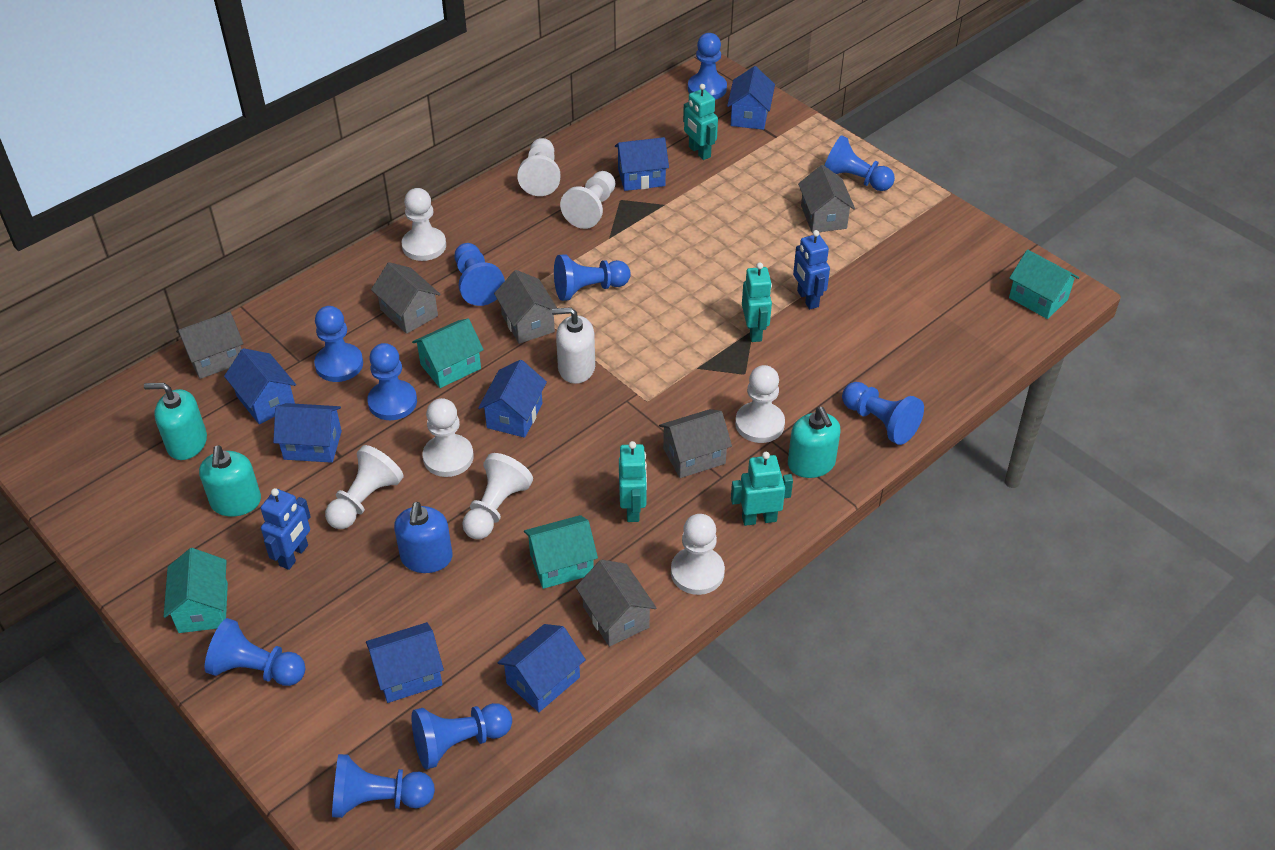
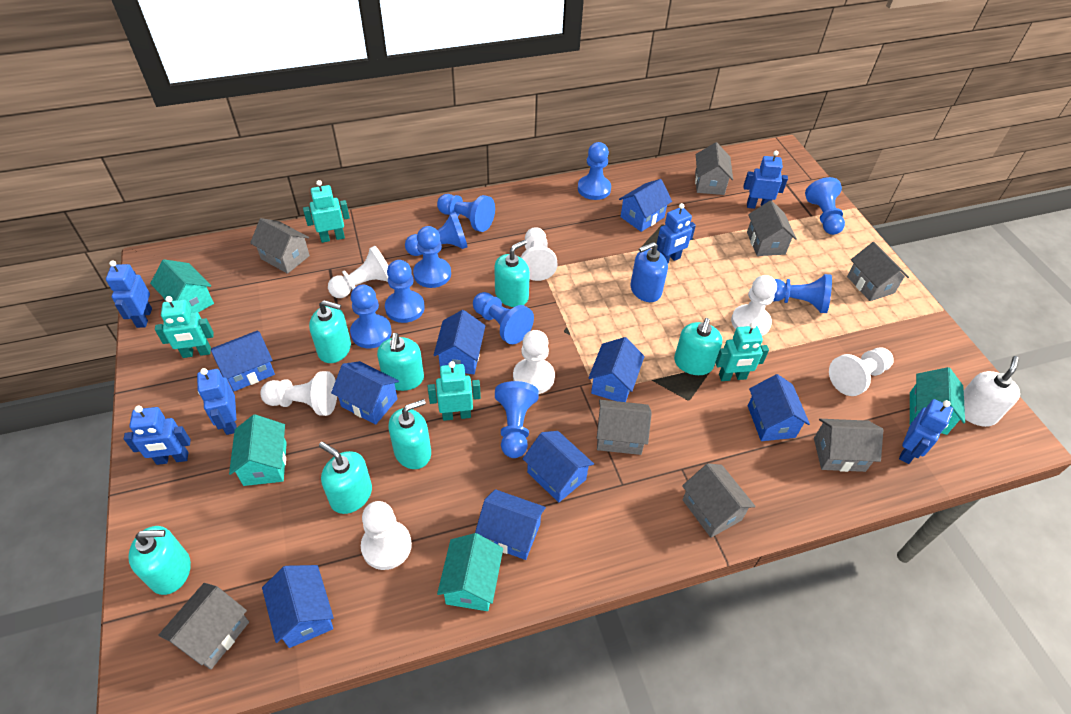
blue house: 7 -> 9
blue robot: 2 -> 6
grey house: 6 -> 8
turquoise soap dispenser: 3 -> 7
white pawn: 8 -> 7

